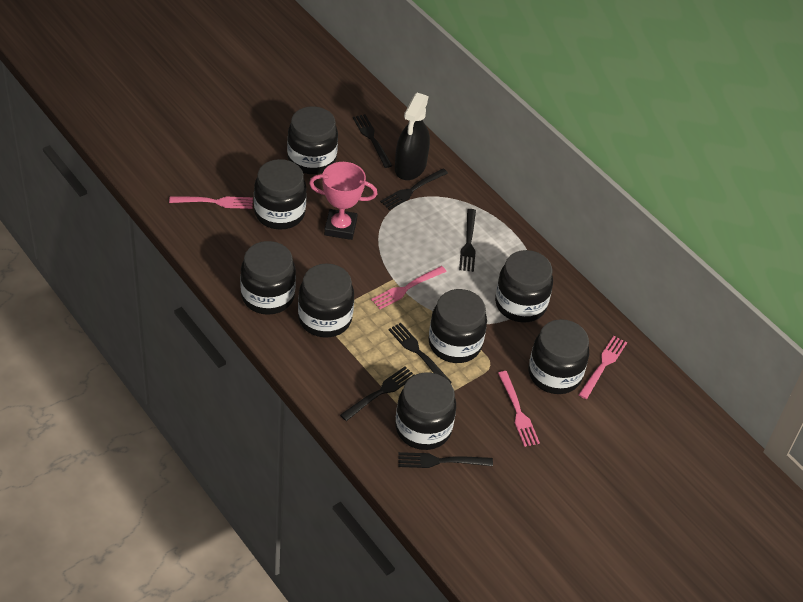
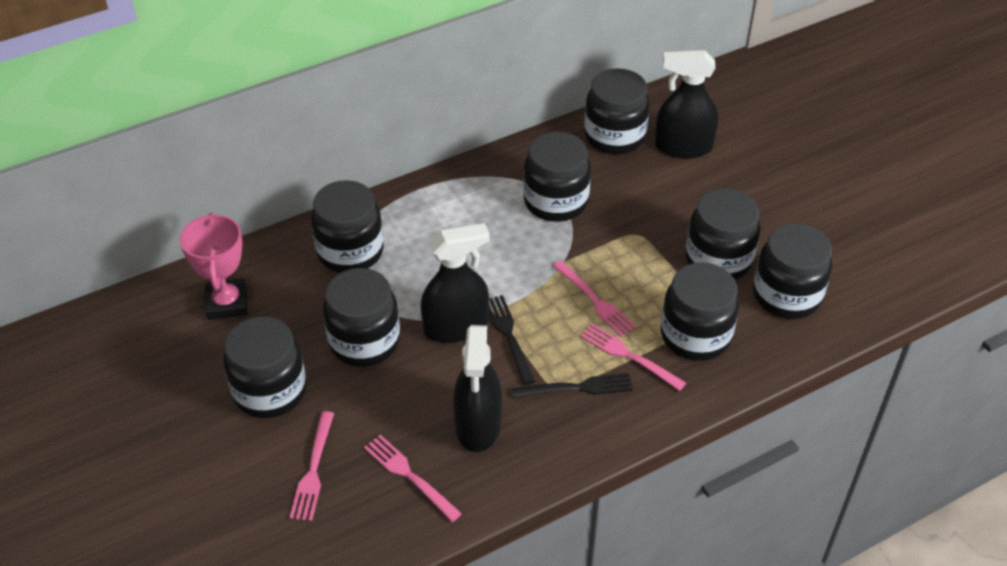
black fork: 6 -> 2
black spray bottle: 1 -> 3

